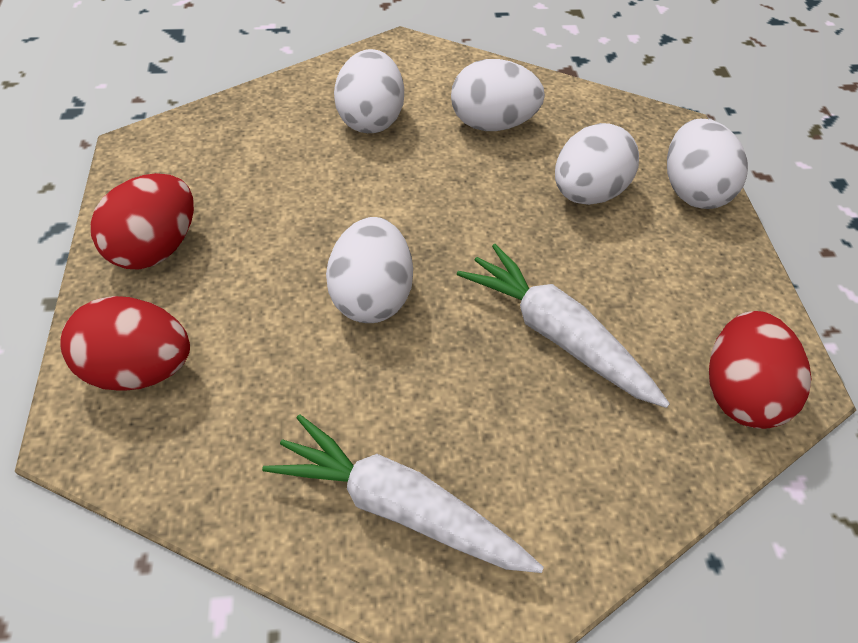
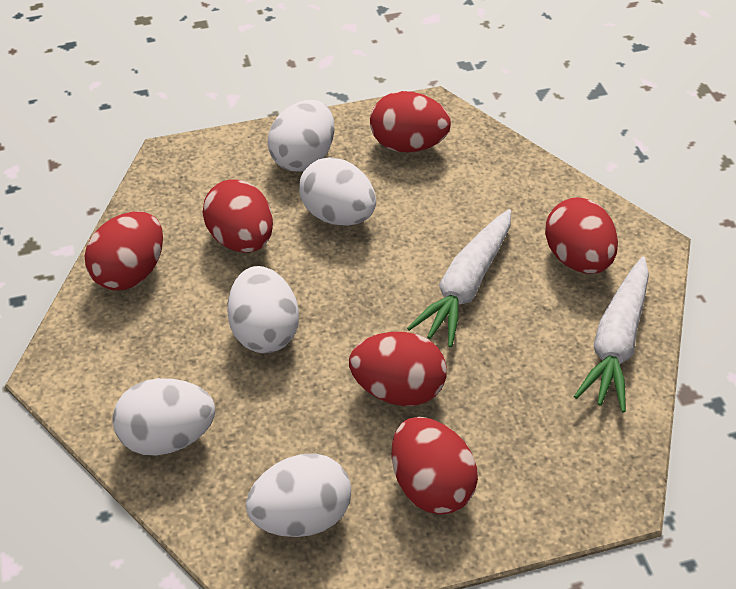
red egg: 3 -> 6

